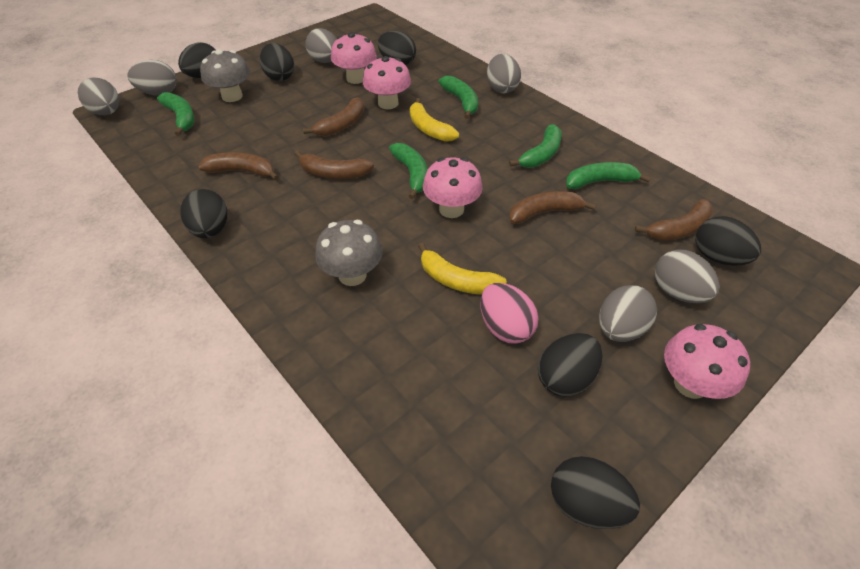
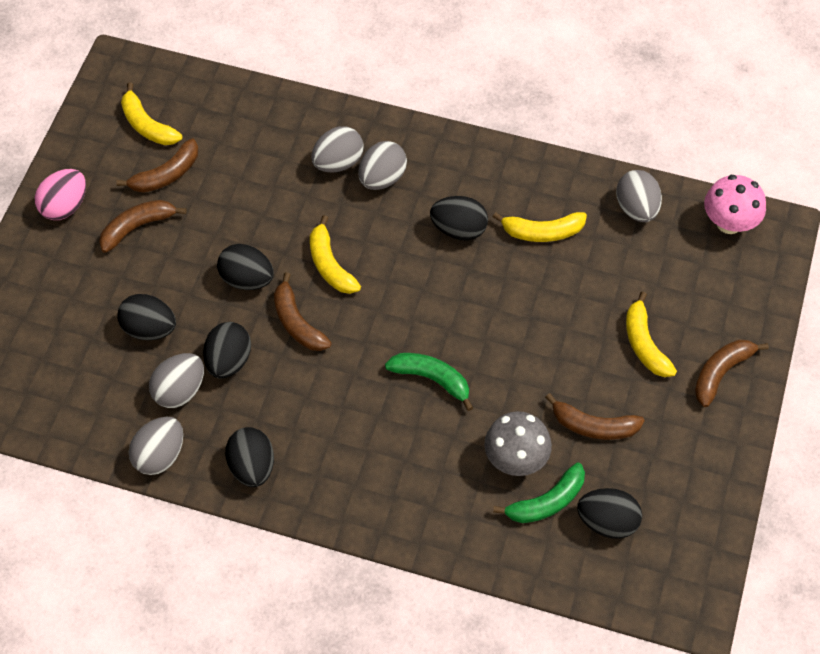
black egg: 7 -> 6
green banana: 5 -> 2
grey egg: 6 -> 5
grey mushroom: 2 -> 1
pink mushroom: 4 -> 1
yellow banana: 2 -> 4

